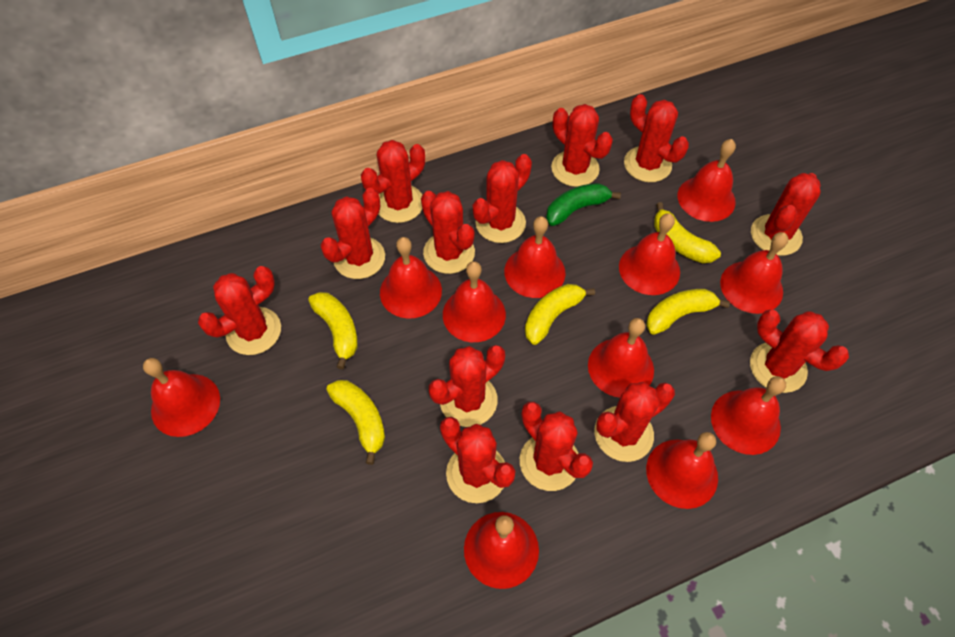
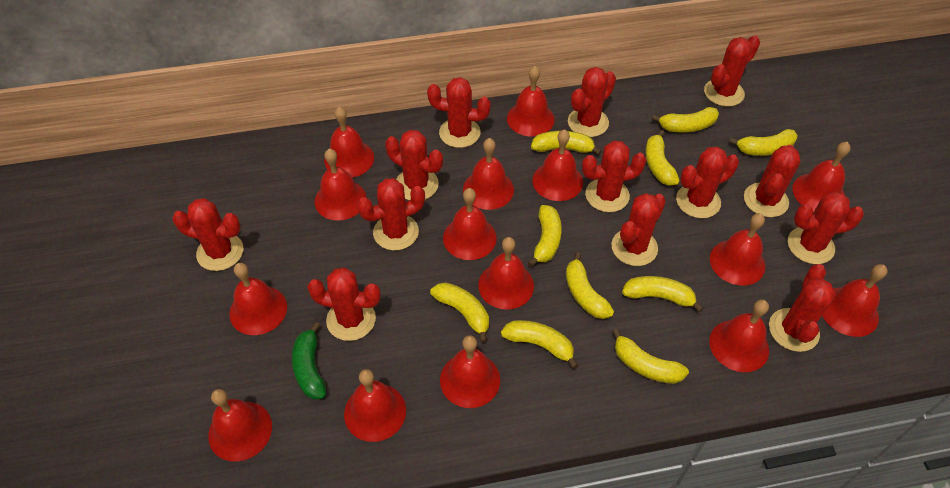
red bell: 11 -> 15
yellow banana: 5 -> 10

